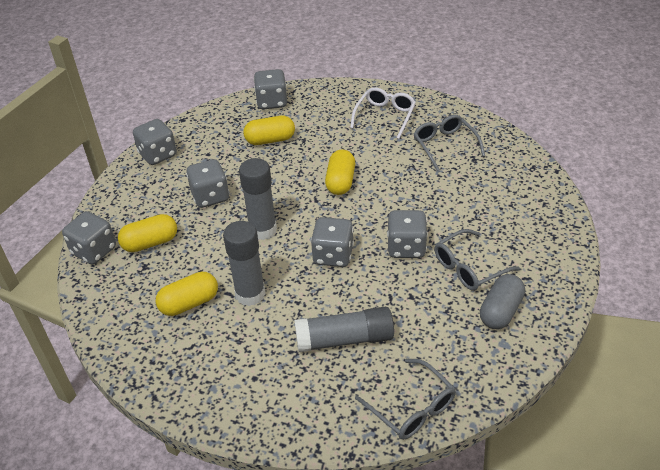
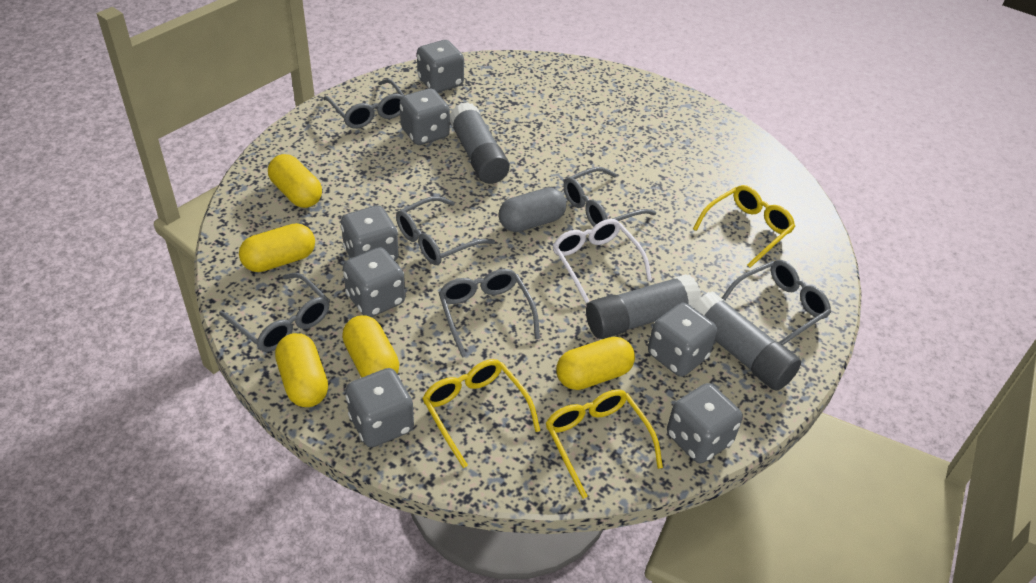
grey dice: 6 -> 7
grey glasses: 3 -> 6
yellow capsule: 4 -> 5
yellow glasses: 0 -> 3

